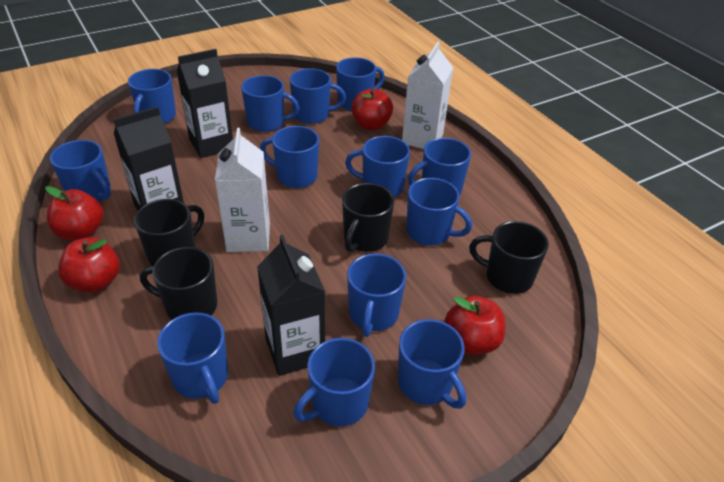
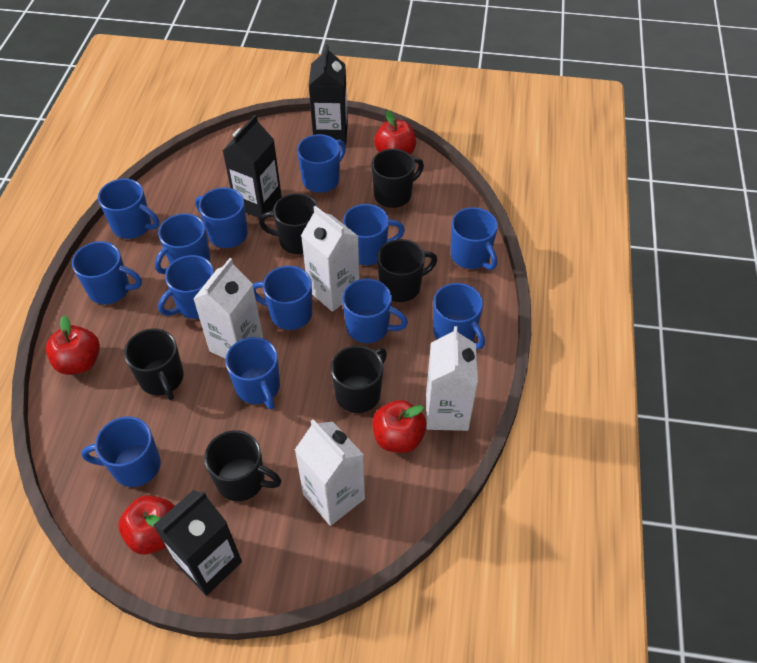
black mug: 4 -> 6
white carton: 2 -> 4

